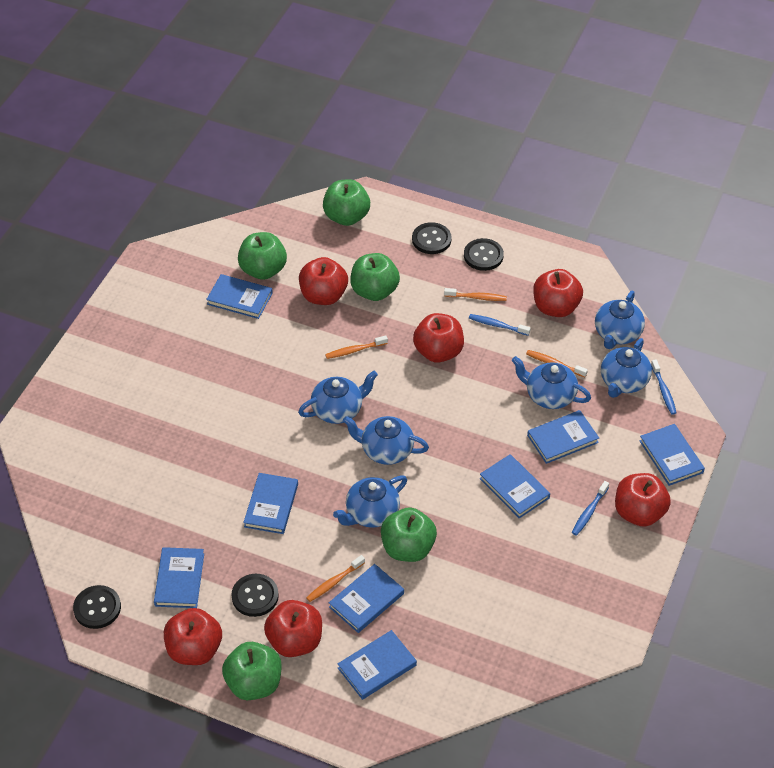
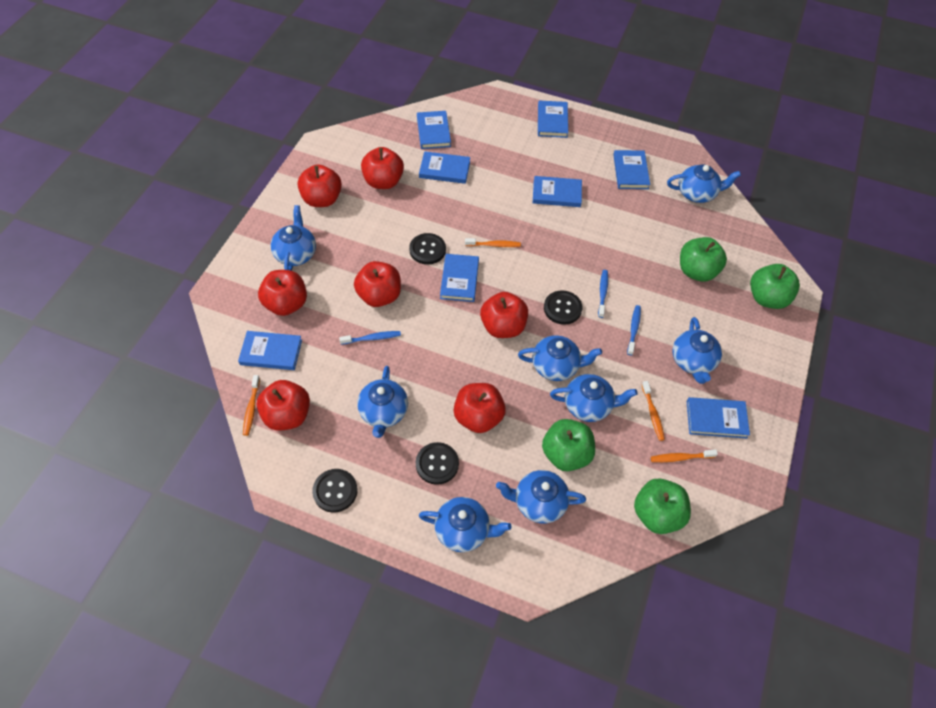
blue teapot: 6 -> 8
green apple: 5 -> 4
red apple: 6 -> 7

